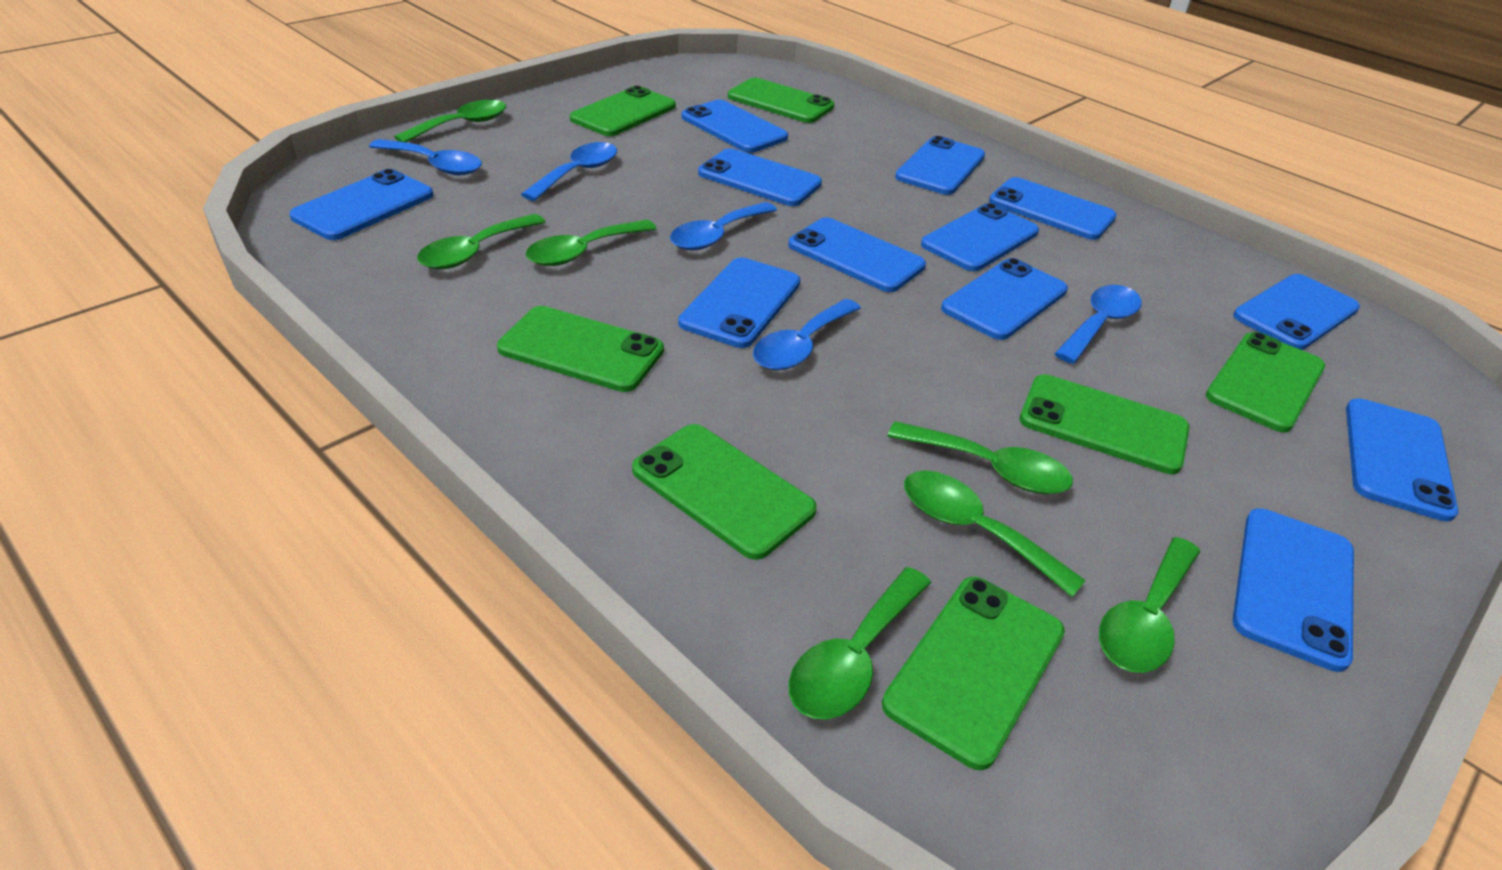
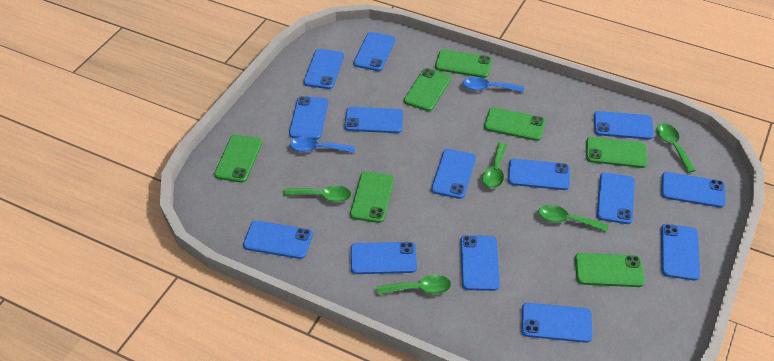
blue phone: 12 -> 14
blue spoon: 5 -> 2
green spoon: 7 -> 5

